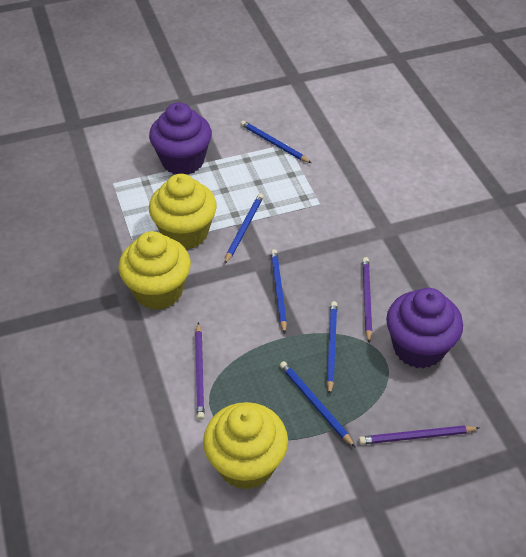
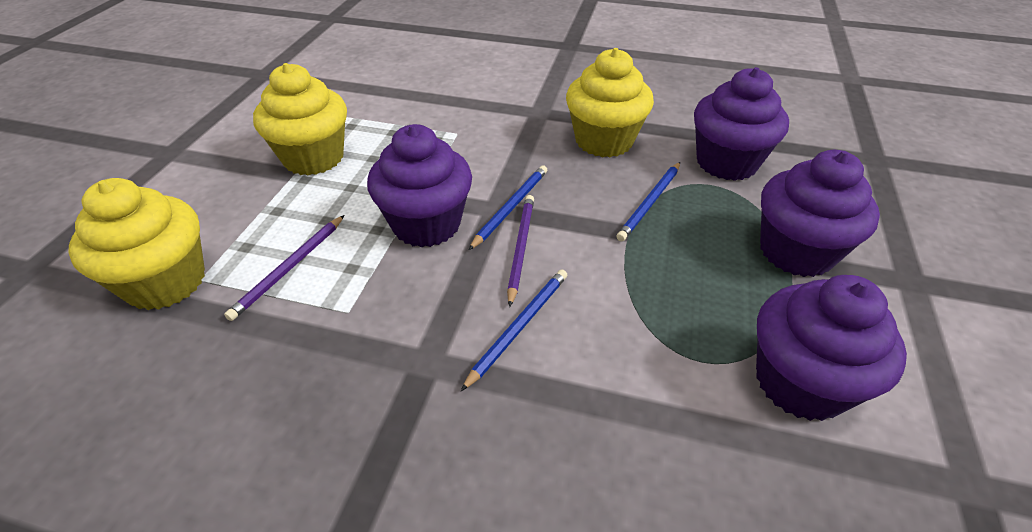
blue pencil: 5 -> 3
purple cupcake: 2 -> 4
purple pencil: 3 -> 2

